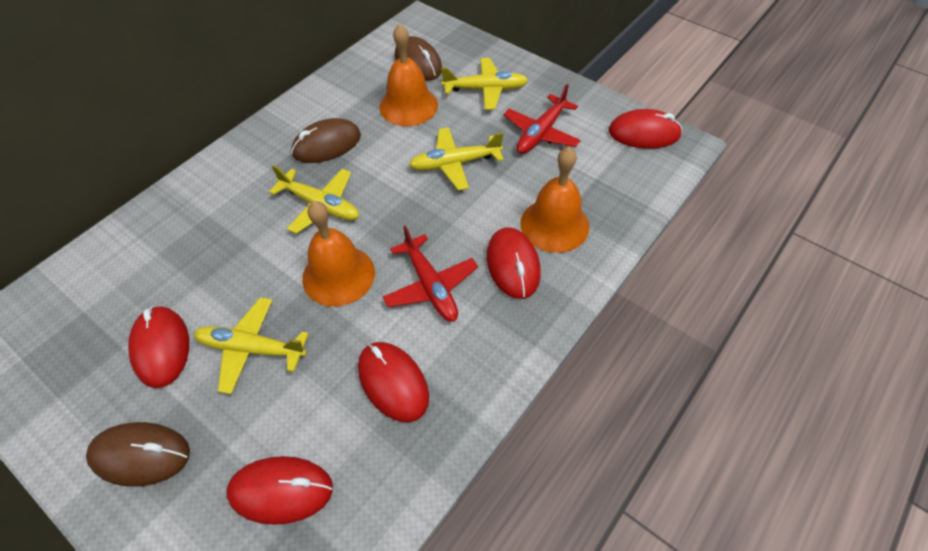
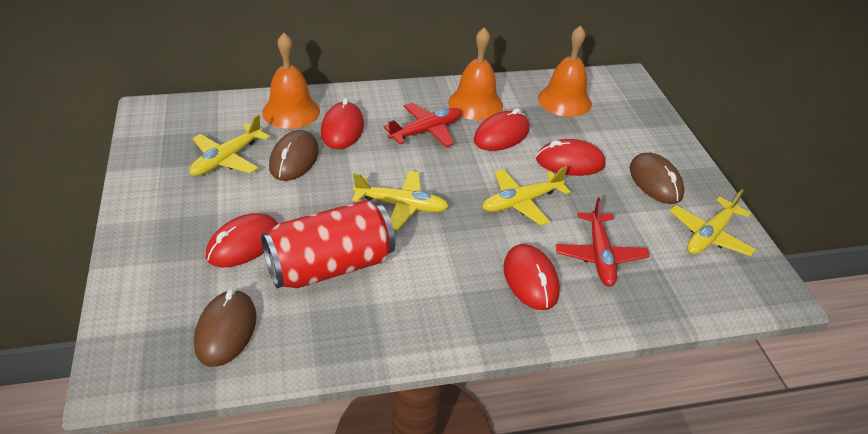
red can: 0 -> 1

